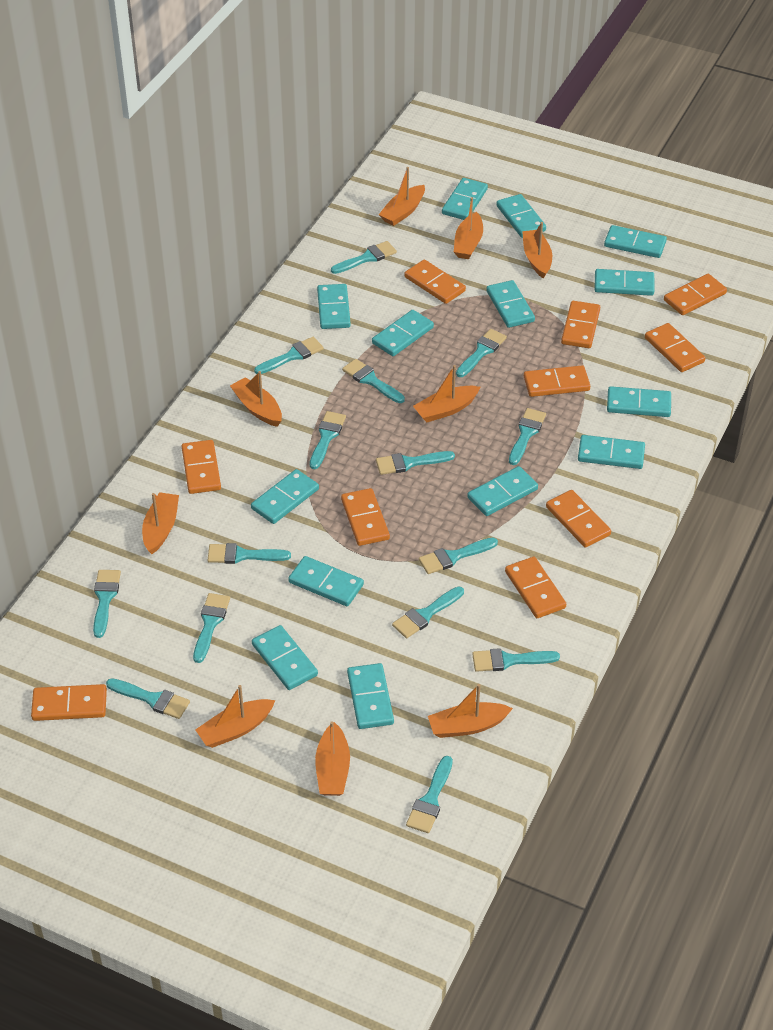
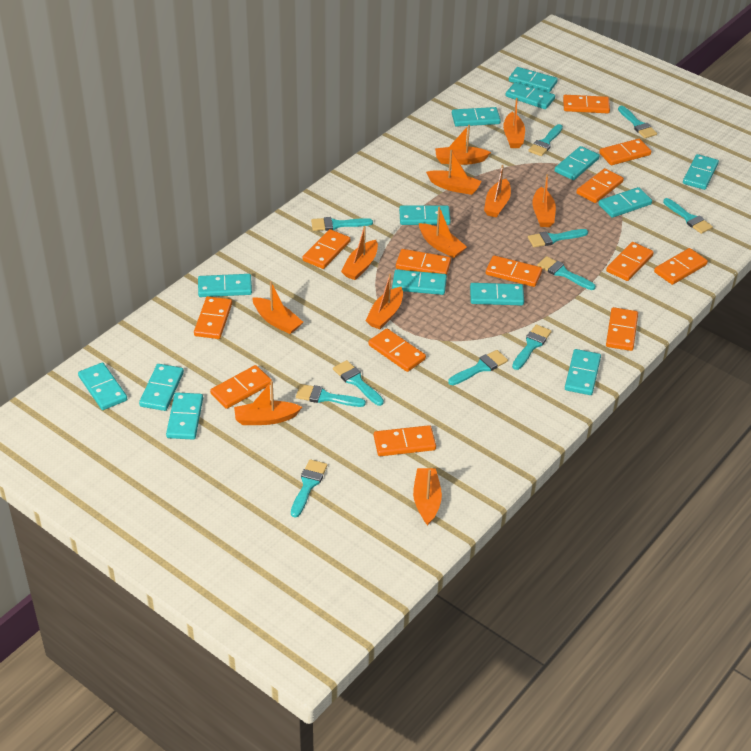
orange boat: 9 -> 11
orange domino: 10 -> 13
turquoise brush: 15 -> 11

